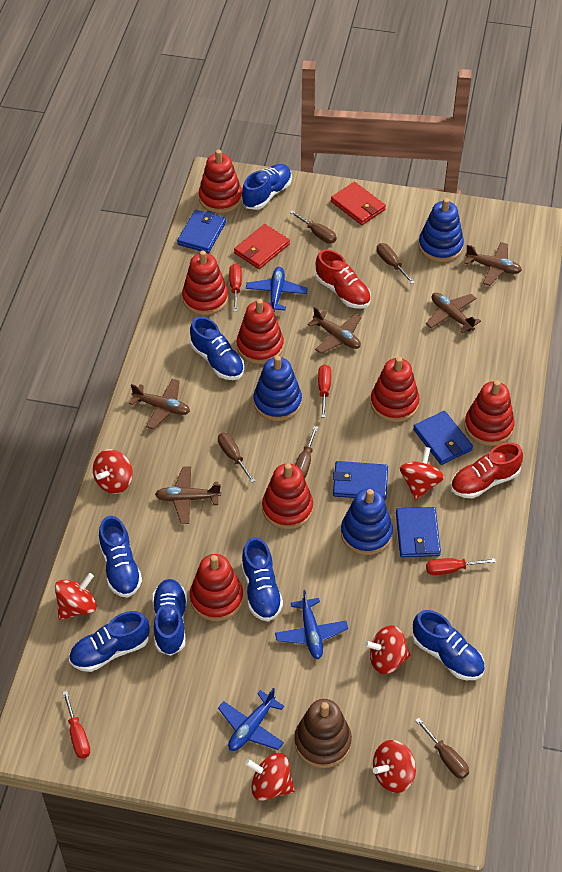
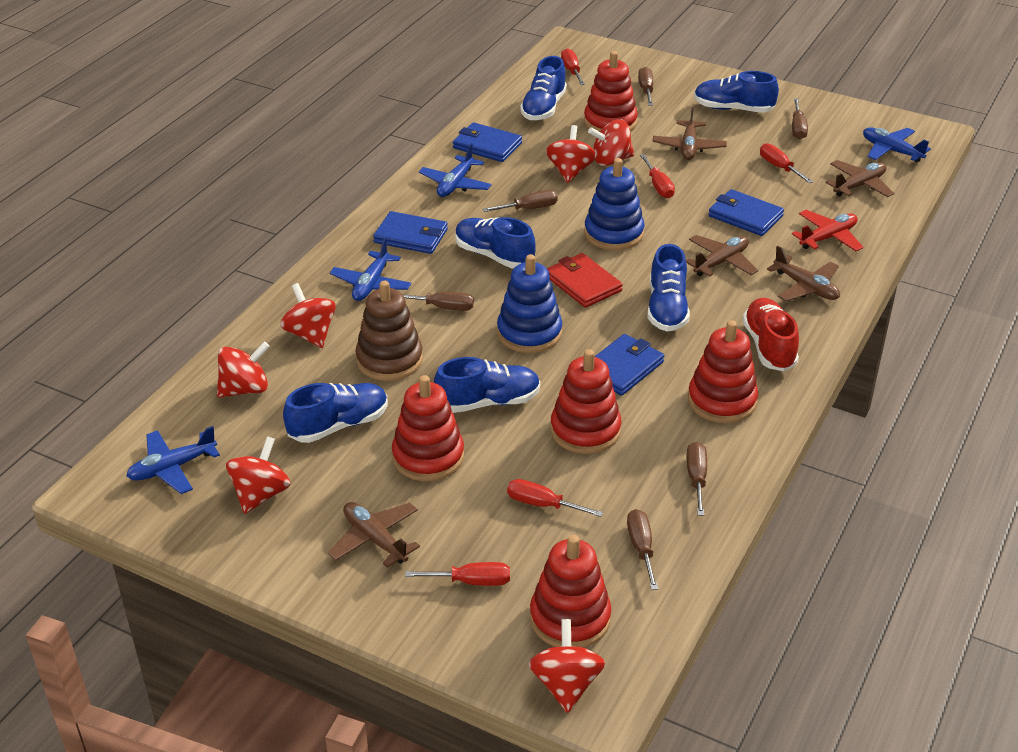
blue plane: 3 -> 4
blue shoe: 7 -> 6
blue stacking toy: 3 -> 2
brown screwdriver: 5 -> 6
red plane: 0 -> 1
red screwdriver: 4 -> 5
red shoe: 2 -> 1
red stacking toy: 7 -> 5
red wallet: 2 -> 1

